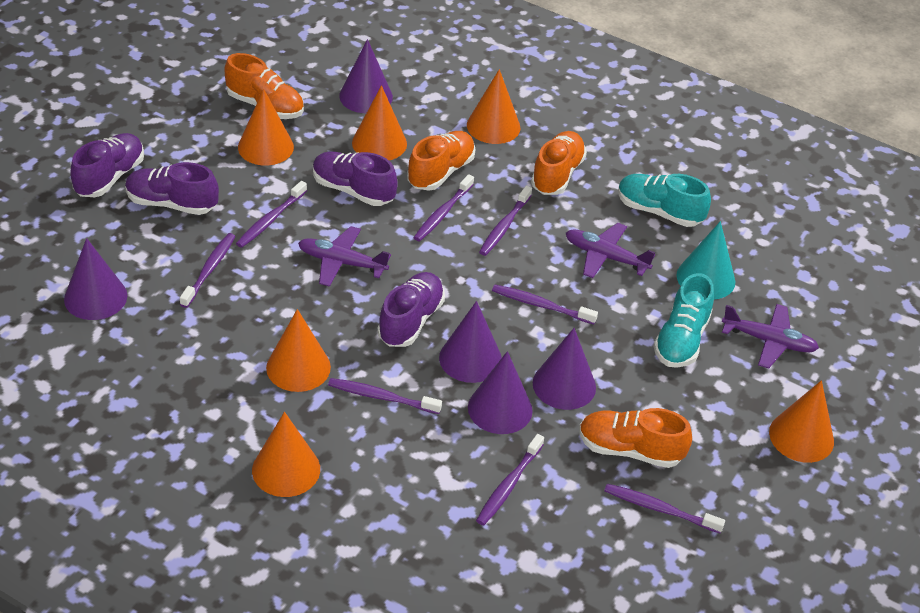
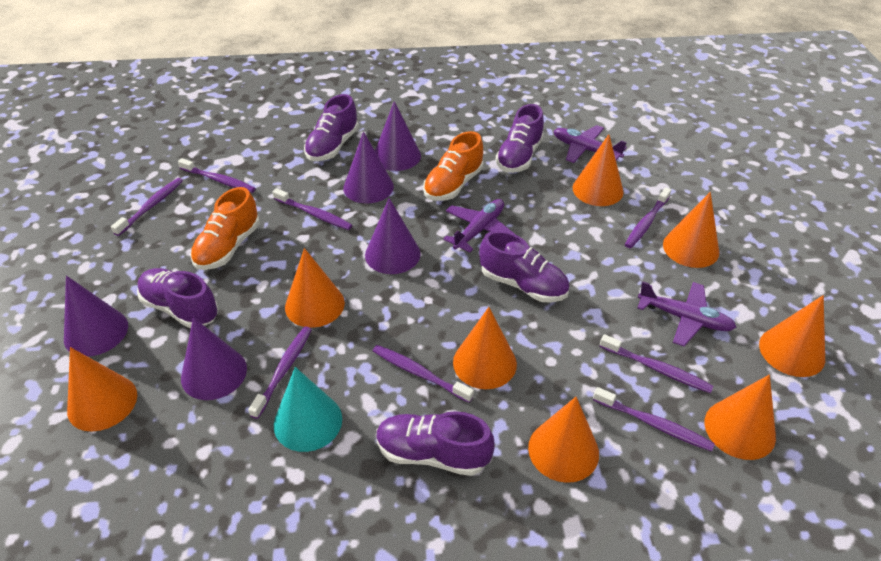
orange cone: 6 -> 8
orange shoe: 4 -> 2
purple shoe: 4 -> 5
turquoise shoe: 2 -> 0

